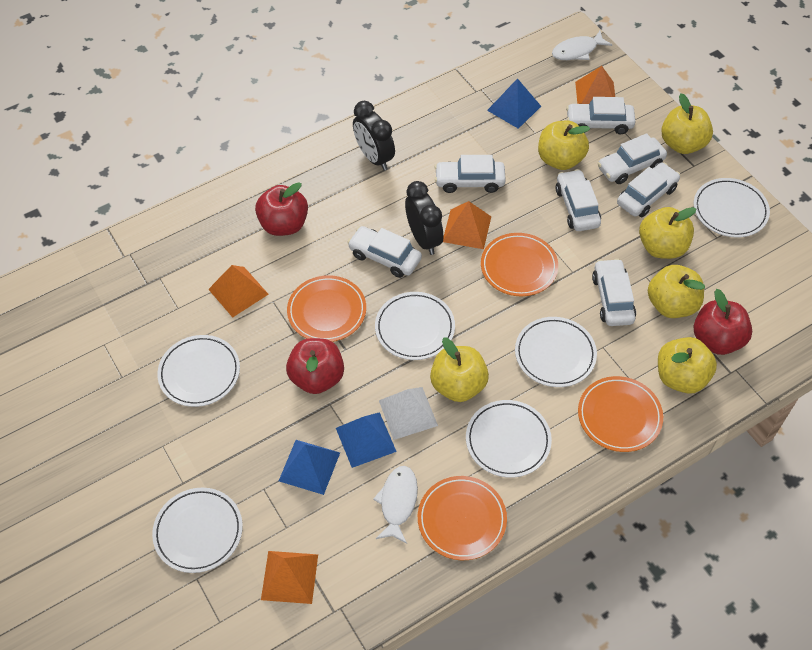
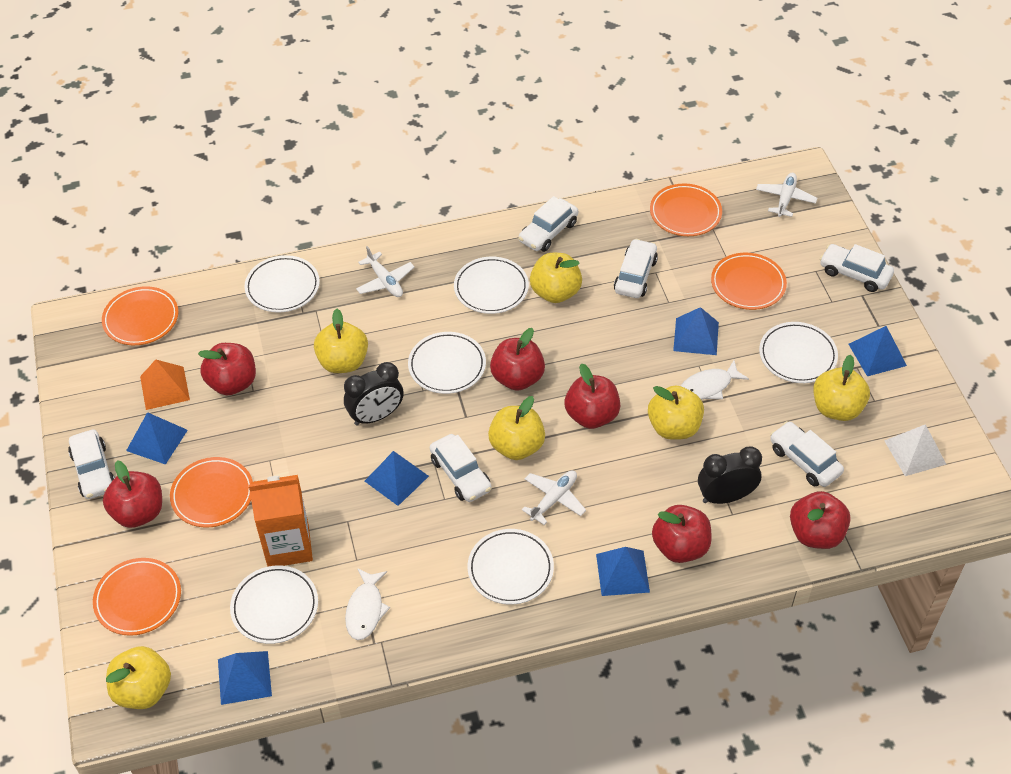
blue pyramid: 3 -> 6
orange carton: 0 -> 1
orange plate: 4 -> 5
orange pyramid: 4 -> 1
red apple: 3 -> 6
white car: 7 -> 6
white plane: 0 -> 3

